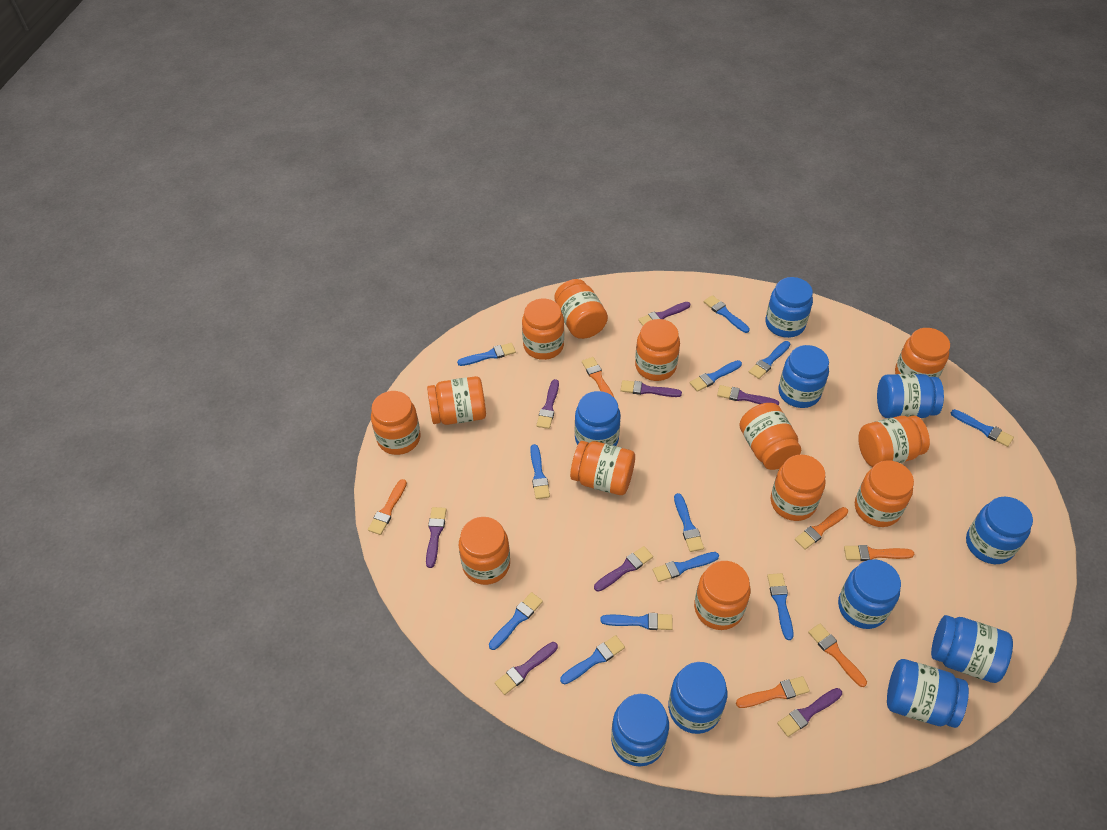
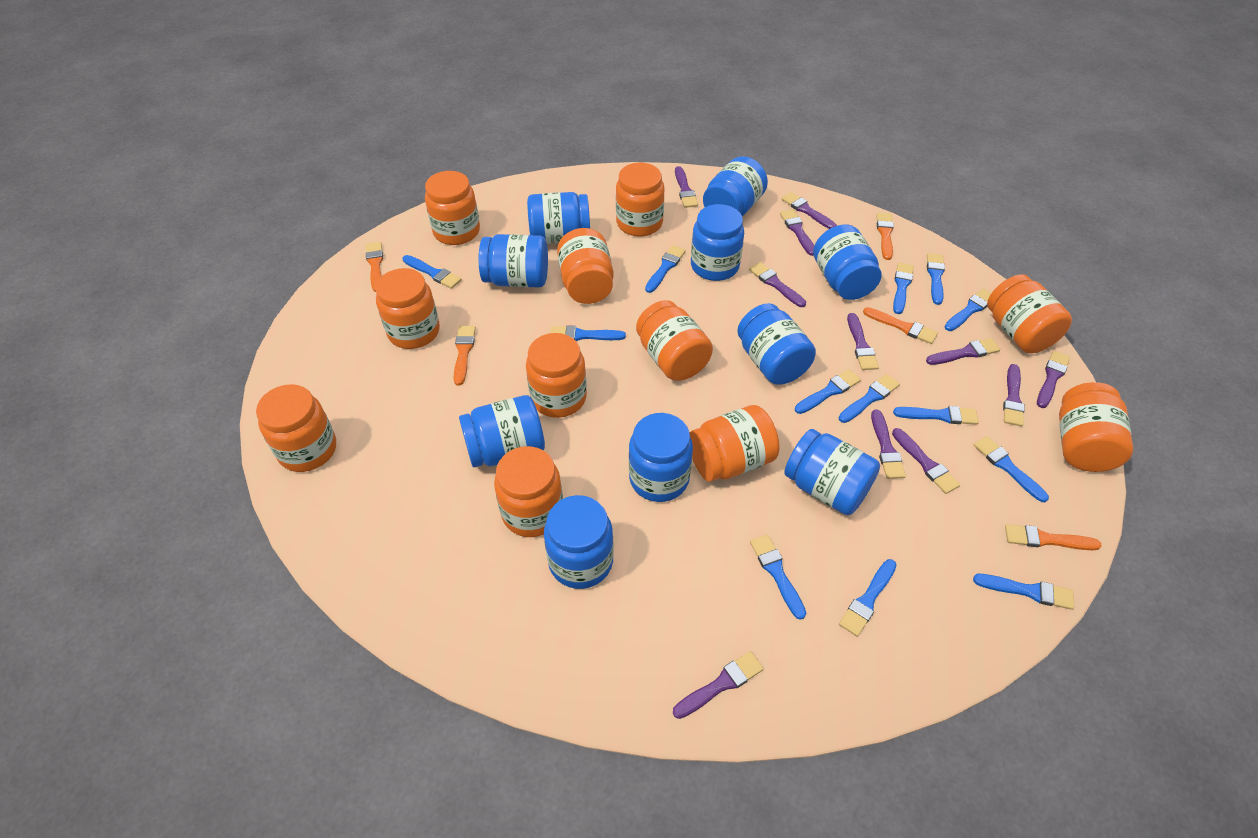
blue brush: 12 -> 13
orange brush: 6 -> 5
orange jar: 13 -> 11
purple brush: 8 -> 11

